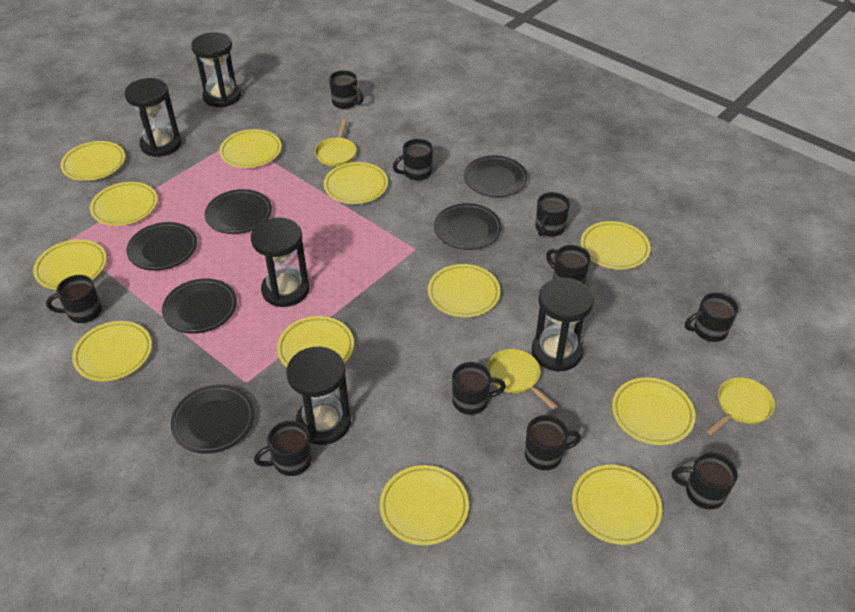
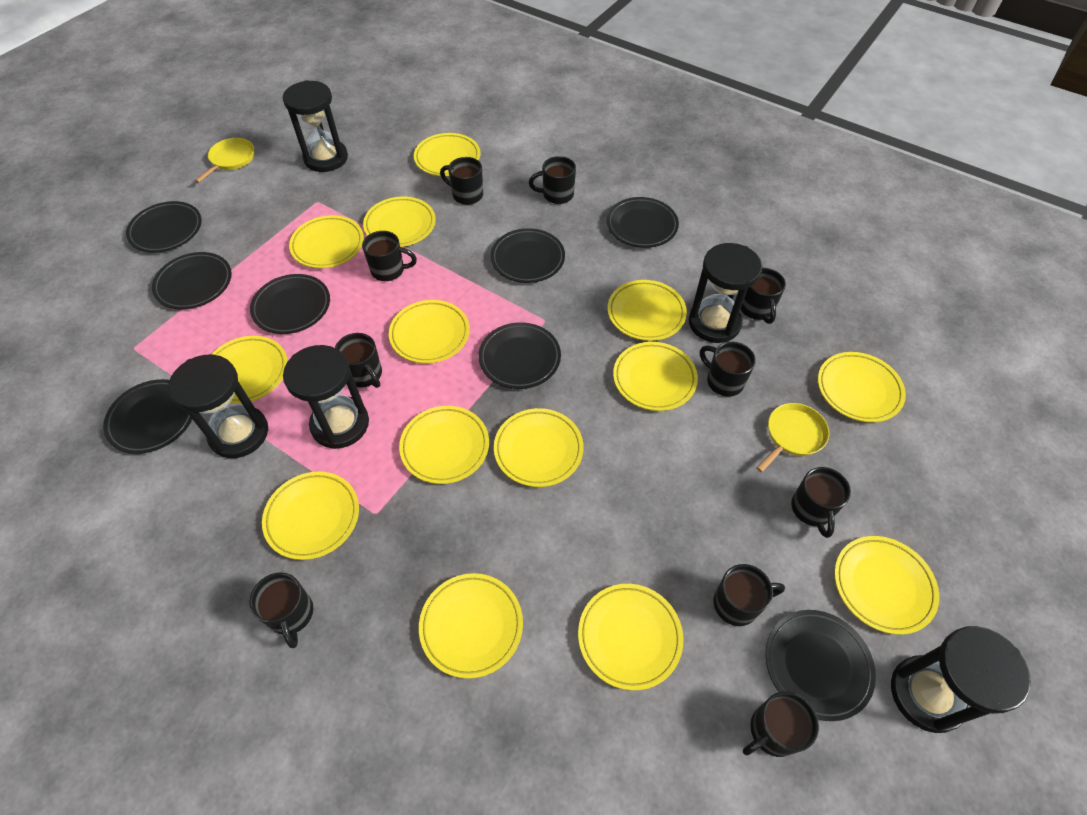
black plate: 6 -> 8
yellow pan: 3 -> 2
yellow plate: 12 -> 14

